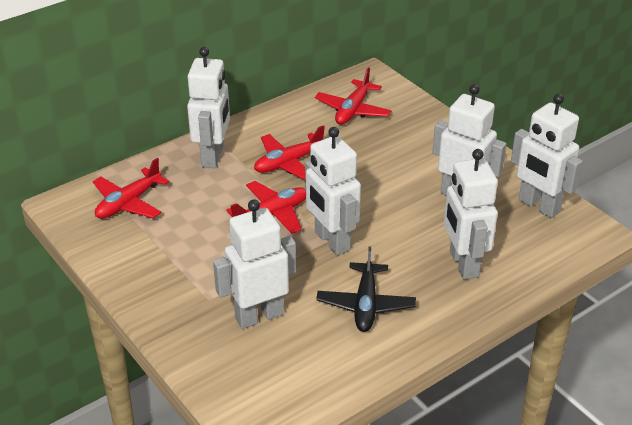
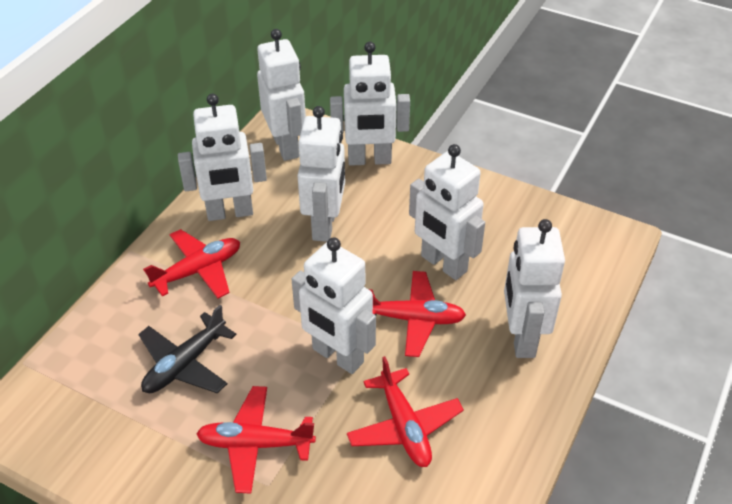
white robot: 6 -> 7

